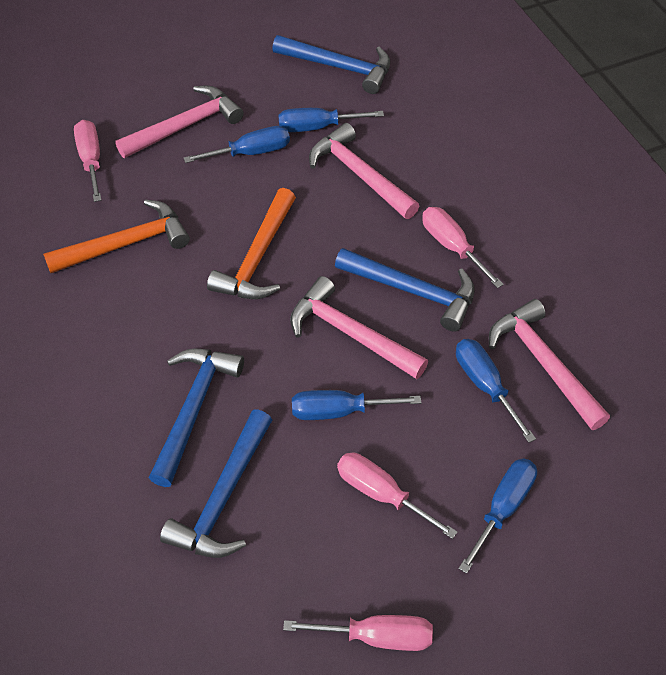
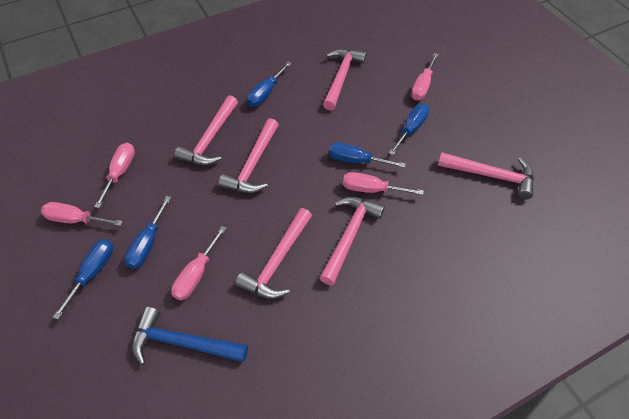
blue hammer: 4 -> 1
orange hammer: 2 -> 0
pink hammer: 4 -> 6
pink screwdriver: 4 -> 5

